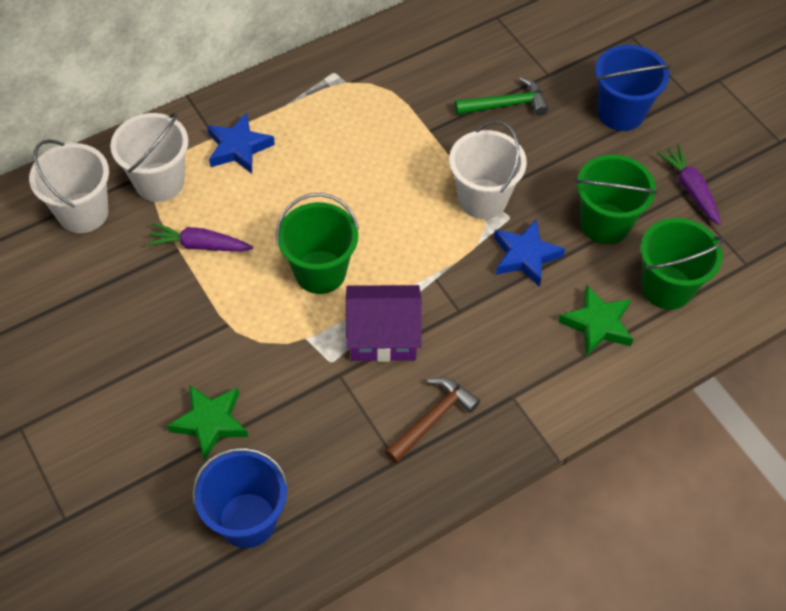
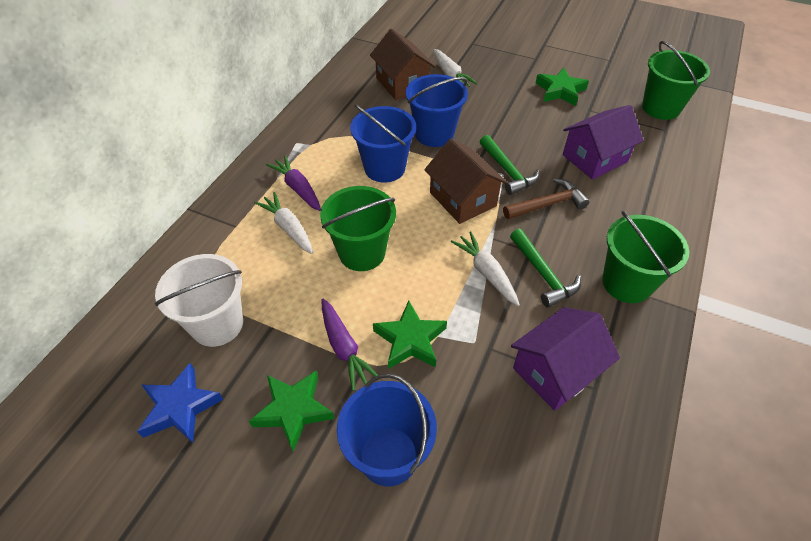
blue bucket: 2 -> 3
blue star: 2 -> 1
brown house: 0 -> 2
green hammer: 1 -> 2
green star: 2 -> 3
purple house: 1 -> 2
white bucket: 3 -> 1
white carrot: 0 -> 3

